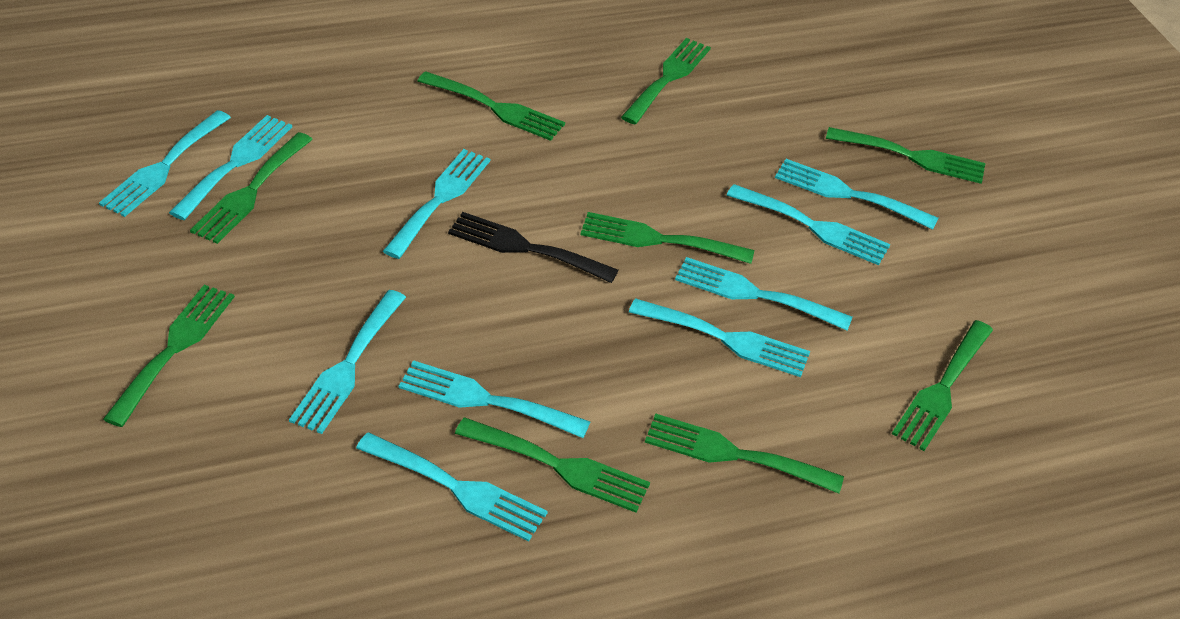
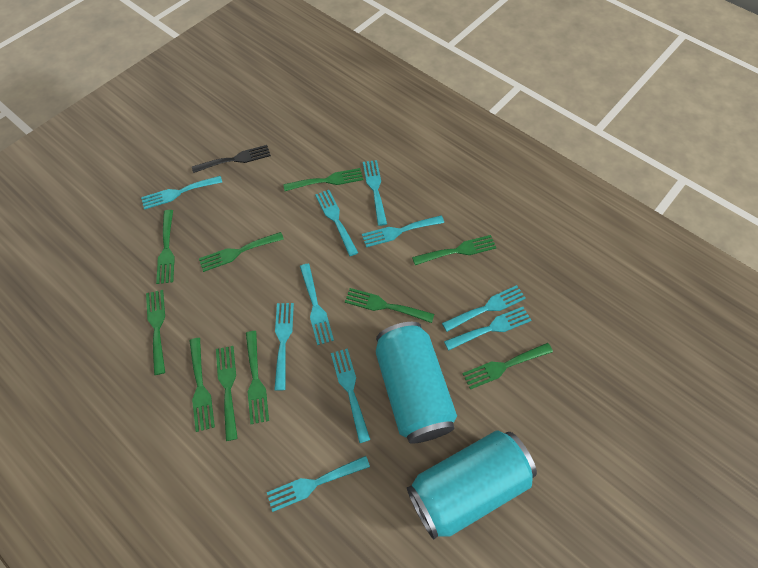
green fork: 9 -> 10
turquoise can: 0 -> 2

